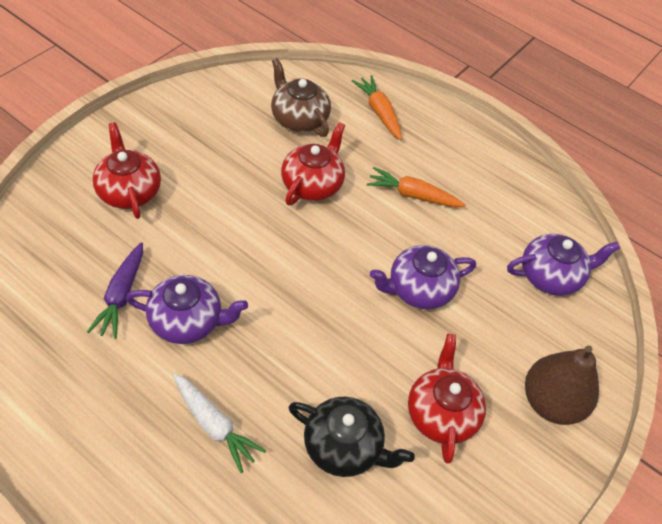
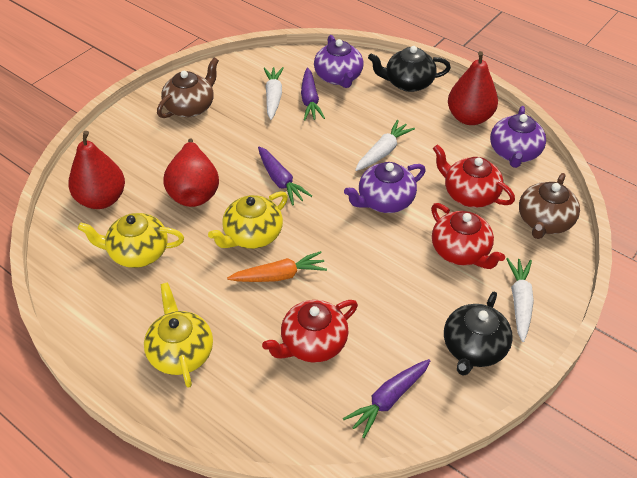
black teapot: 1 -> 2
brown pear: 1 -> 0
brown teapot: 1 -> 2
orange carrot: 2 -> 1
purple carrot: 1 -> 3
red pear: 0 -> 3
white carrot: 1 -> 3
yellow teapot: 0 -> 3

